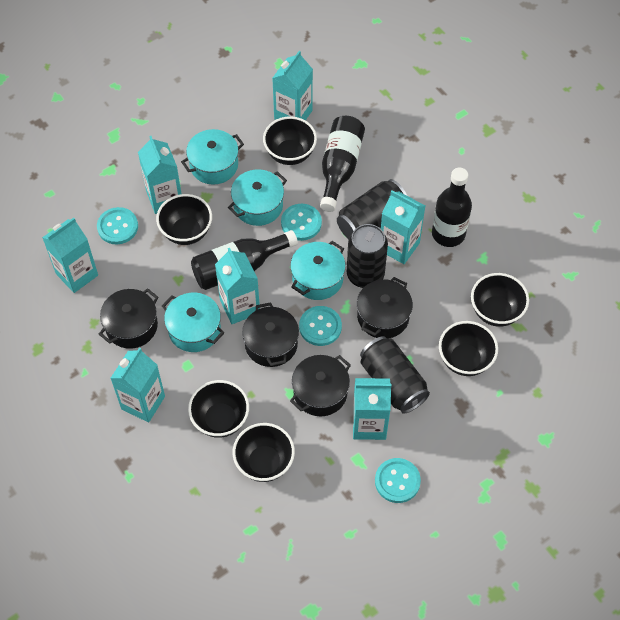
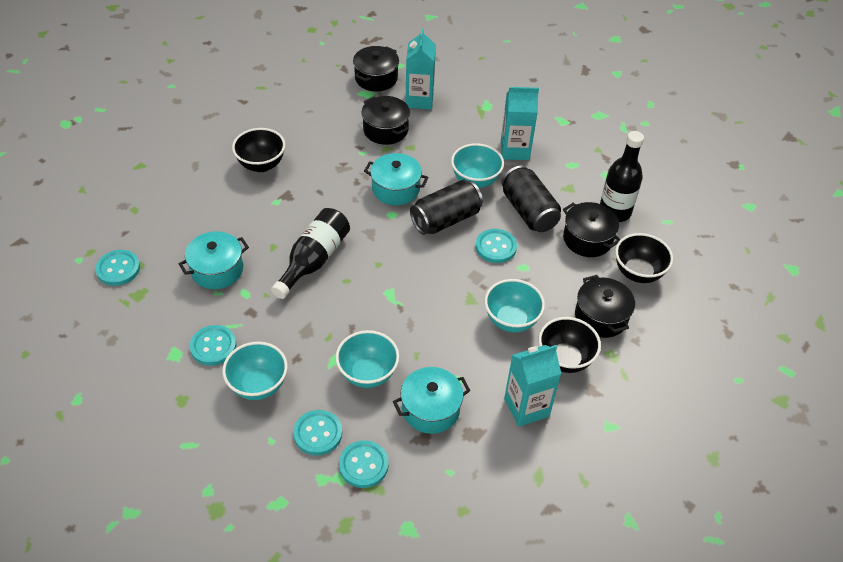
black bottle: 3 -> 2
black bowl: 6 -> 3
black can: 3 -> 2
turquoise bowl: 0 -> 4
turquoise button: 4 -> 5
turquoise carton: 7 -> 3
turquoise pot: 4 -> 3

